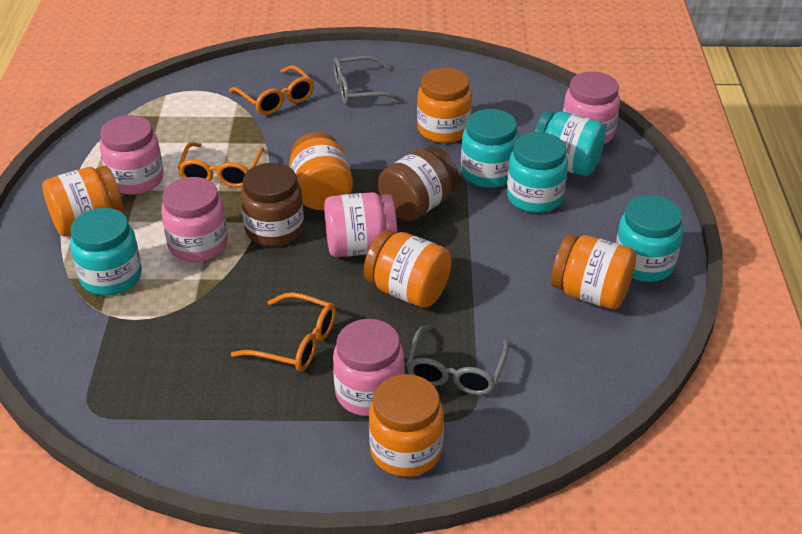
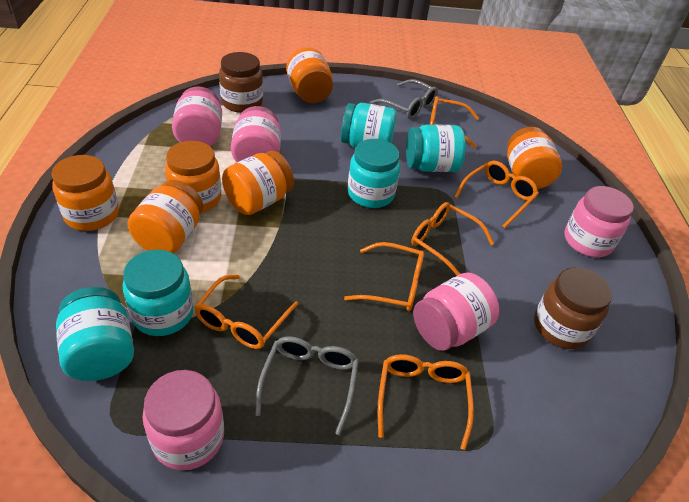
orange glasses: 3 -> 6

